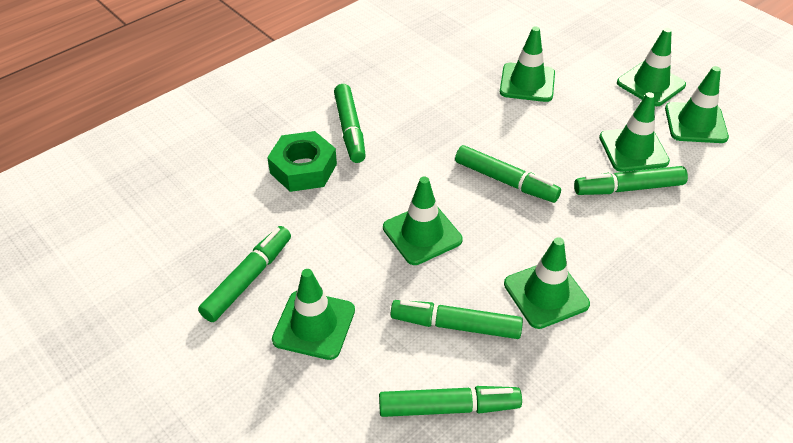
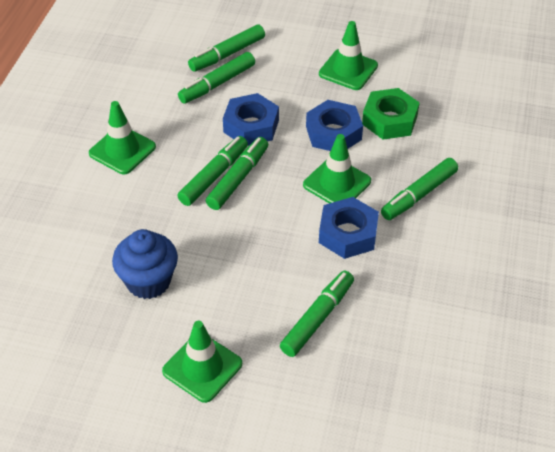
blue cupcake: 0 -> 1
blue nut: 0 -> 3
green traffic cone: 7 -> 4

